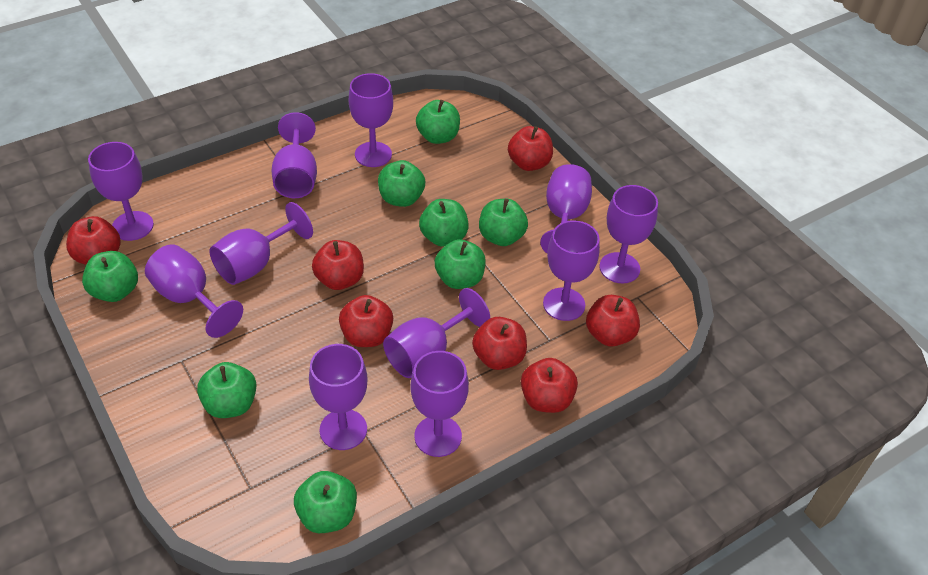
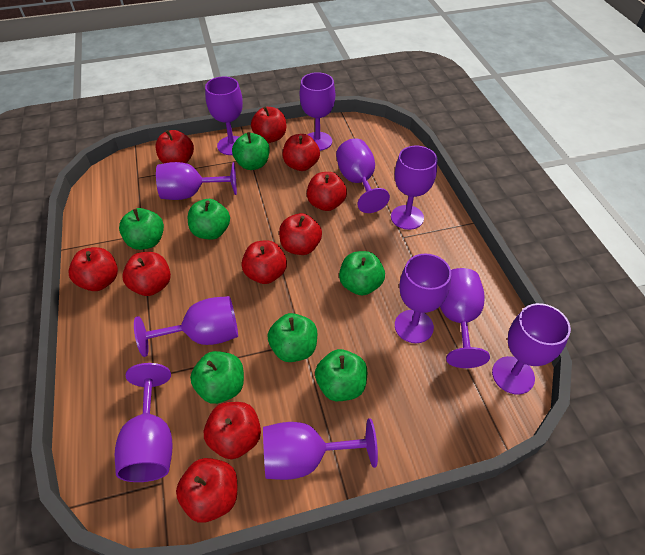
green apple: 8 -> 7
red apple: 7 -> 10

